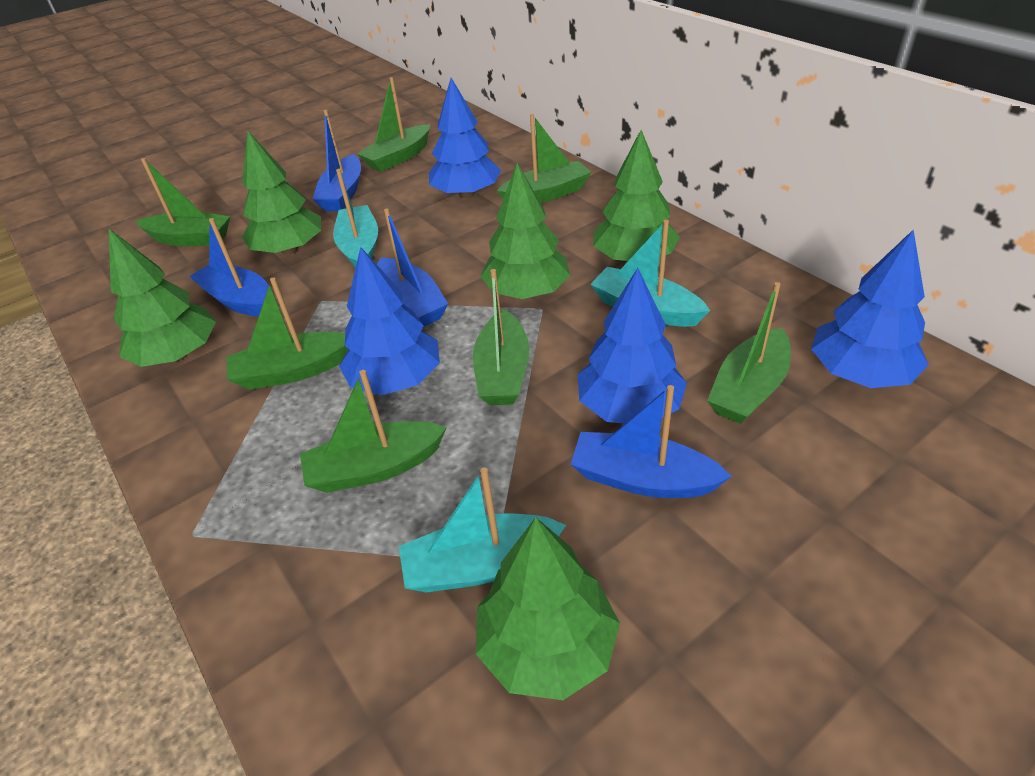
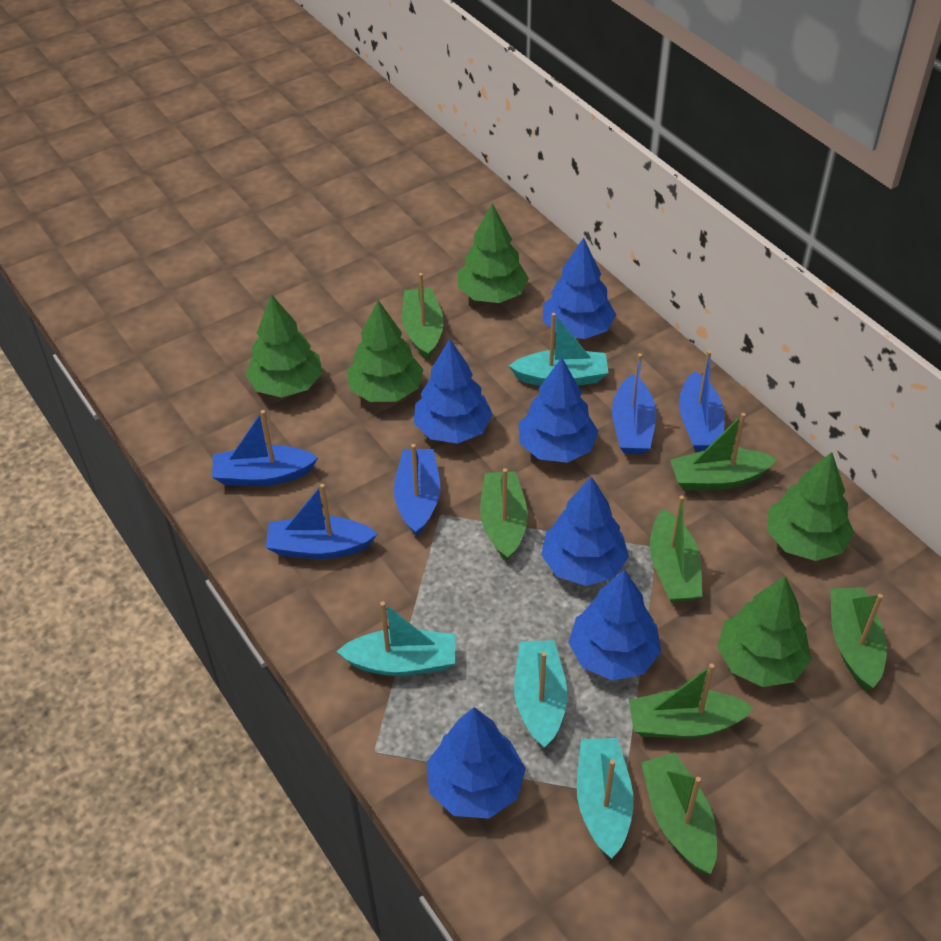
blue boat: 4 -> 5
blue tree: 4 -> 6
turquoise boat: 3 -> 4

